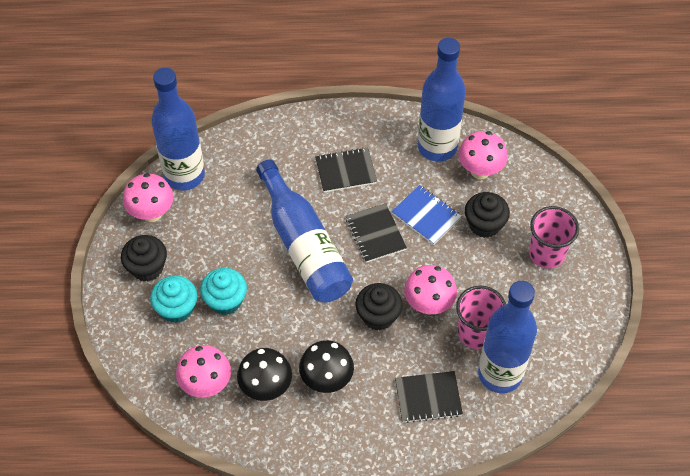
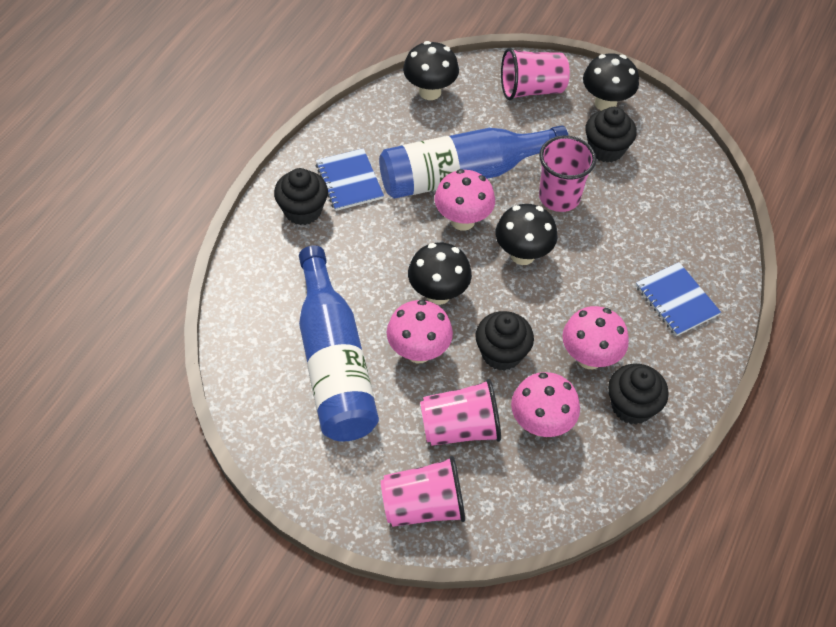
black cupcake: 3 -> 4
black mushroom: 2 -> 4
black notebook: 3 -> 0
blue bottle: 4 -> 2
blue notebook: 1 -> 2
pink cup: 2 -> 4
turquoise cupcake: 2 -> 0

